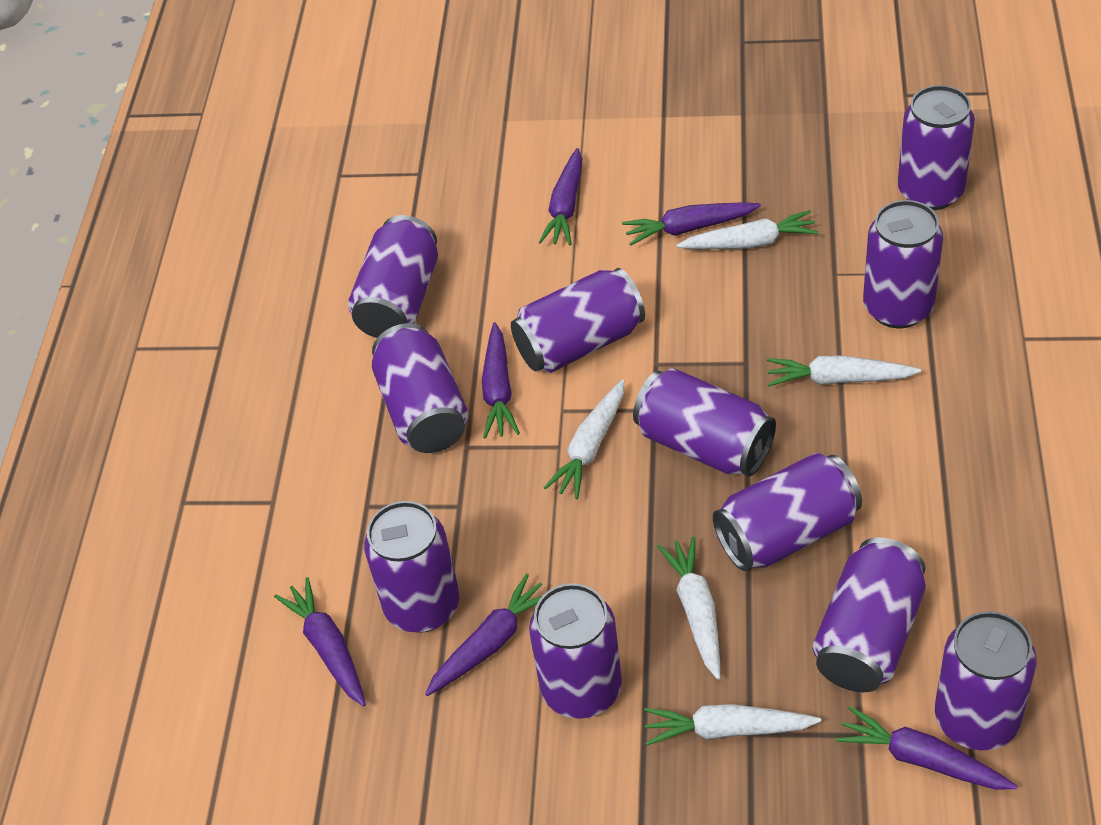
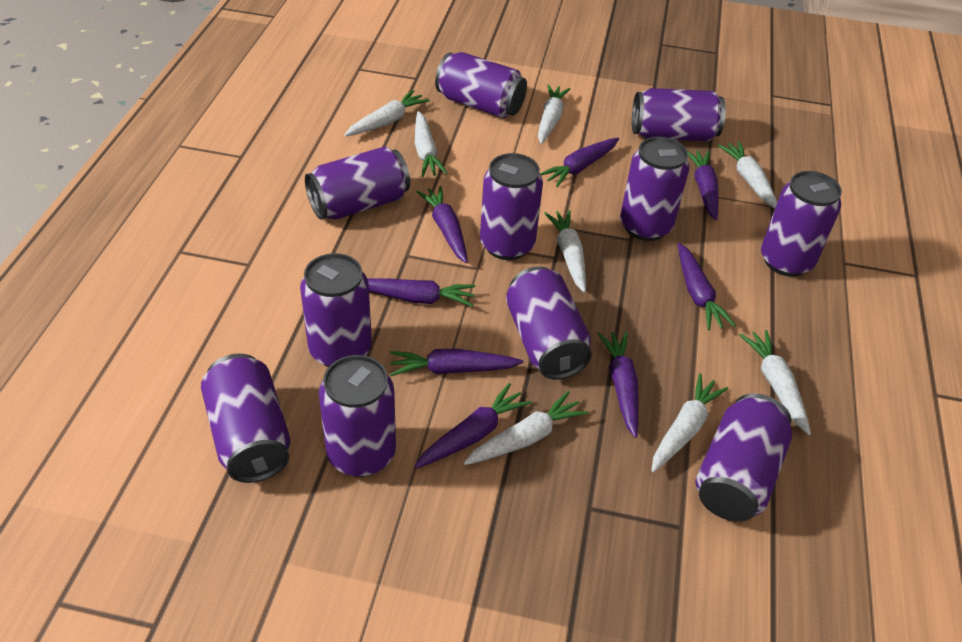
purple carrot: 6 -> 8
white carrot: 5 -> 8

